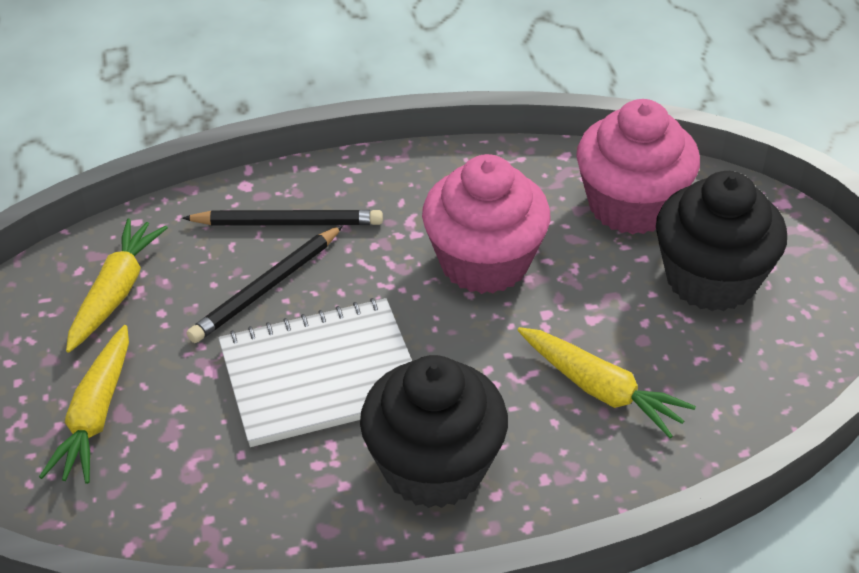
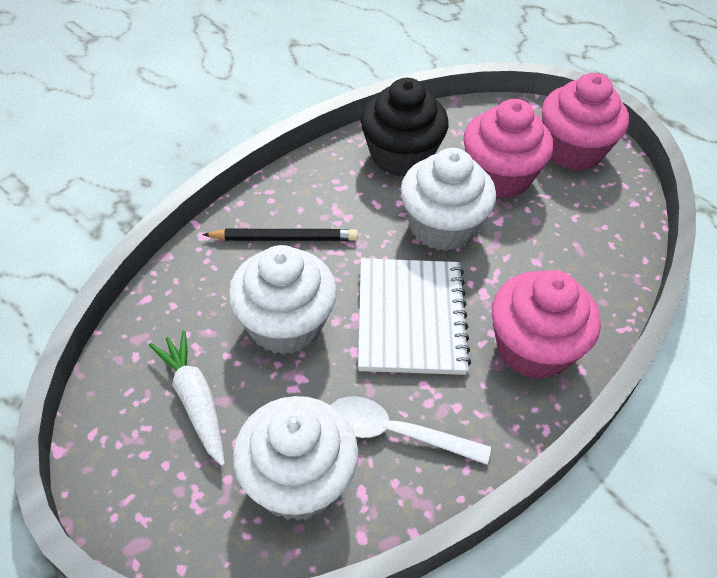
black cupcake: 2 -> 1
black pencil: 2 -> 1
pink cupcake: 2 -> 3
white carrot: 0 -> 1
white cupcake: 0 -> 3
white spoon: 0 -> 1
yellow carrot: 3 -> 0

